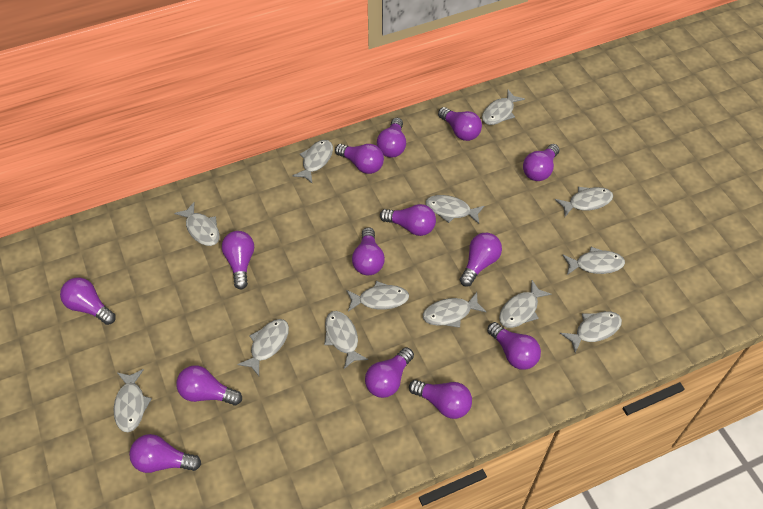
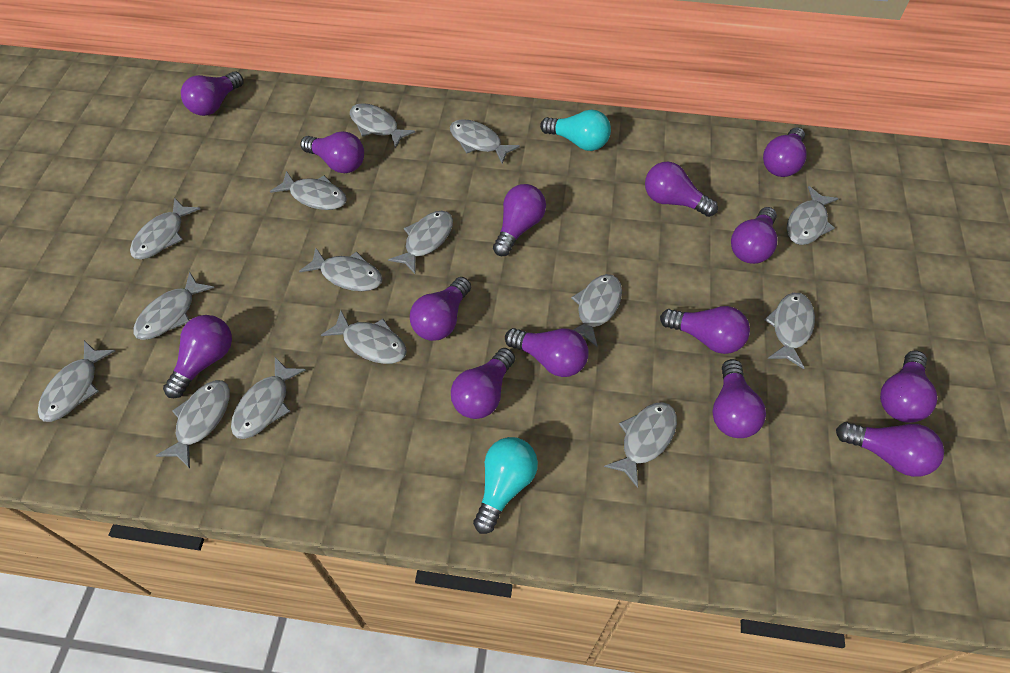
grey fish: 13 -> 15
turquoise light bulb: 0 -> 2

